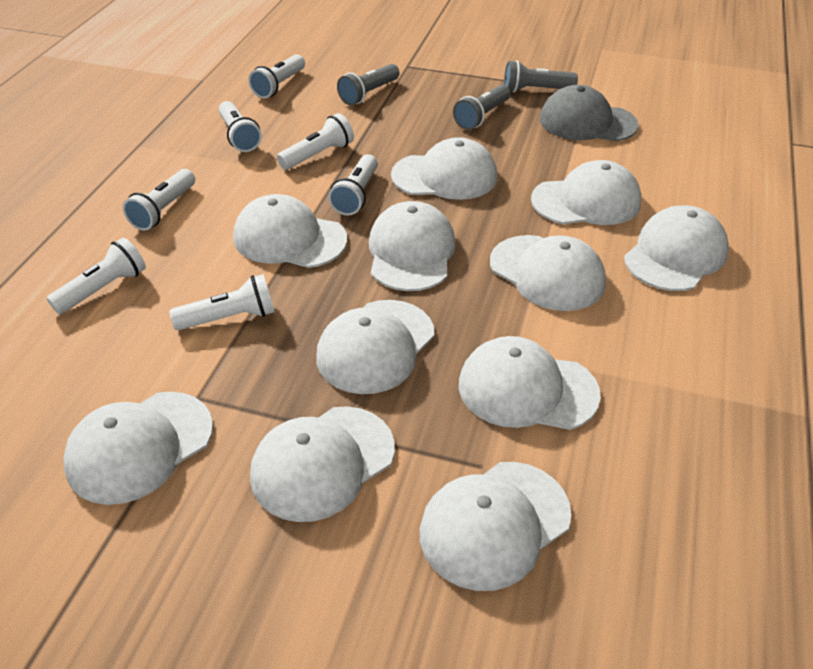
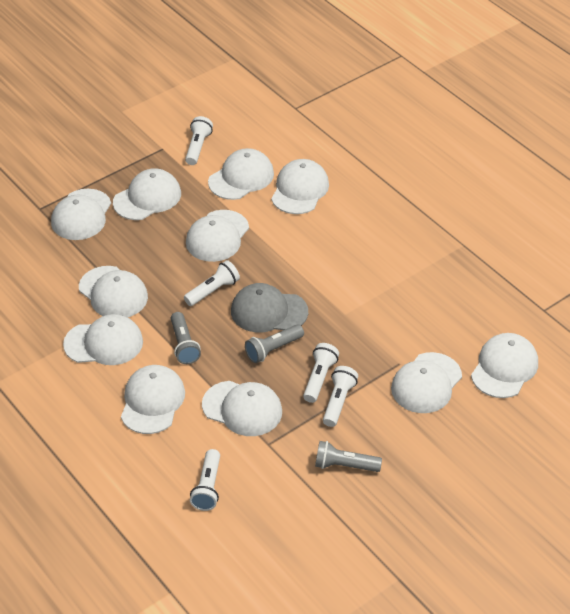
white flashlight: 7 -> 5

